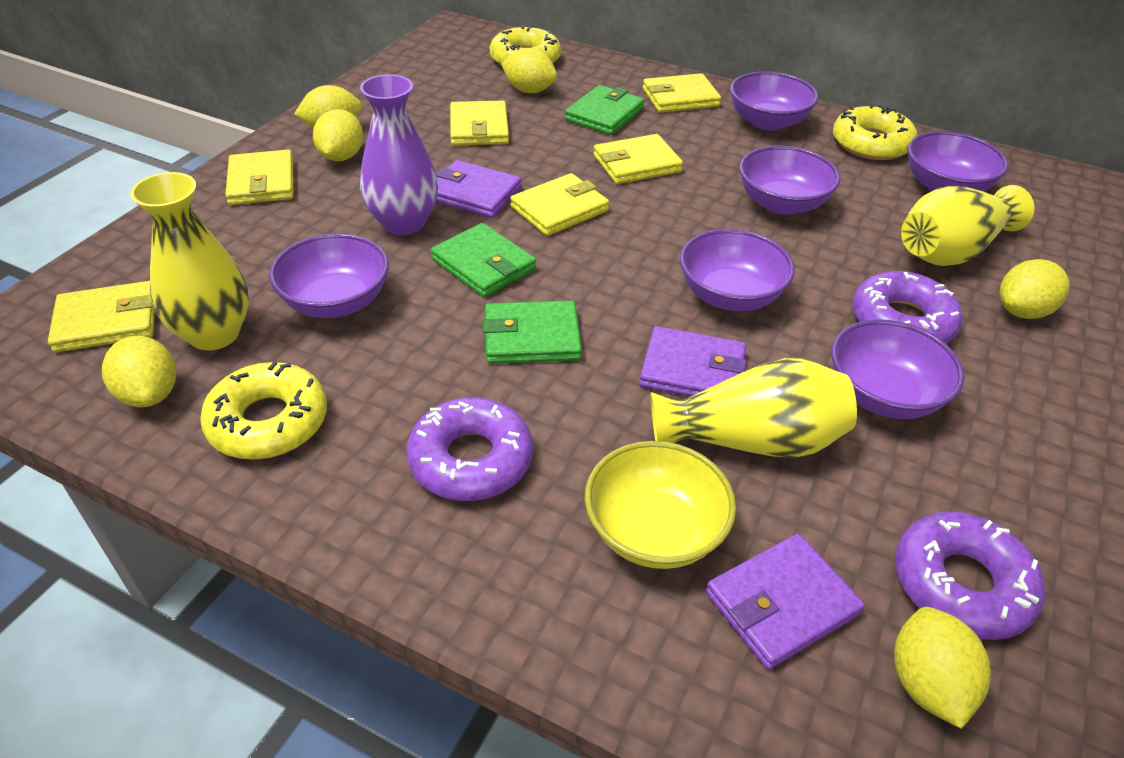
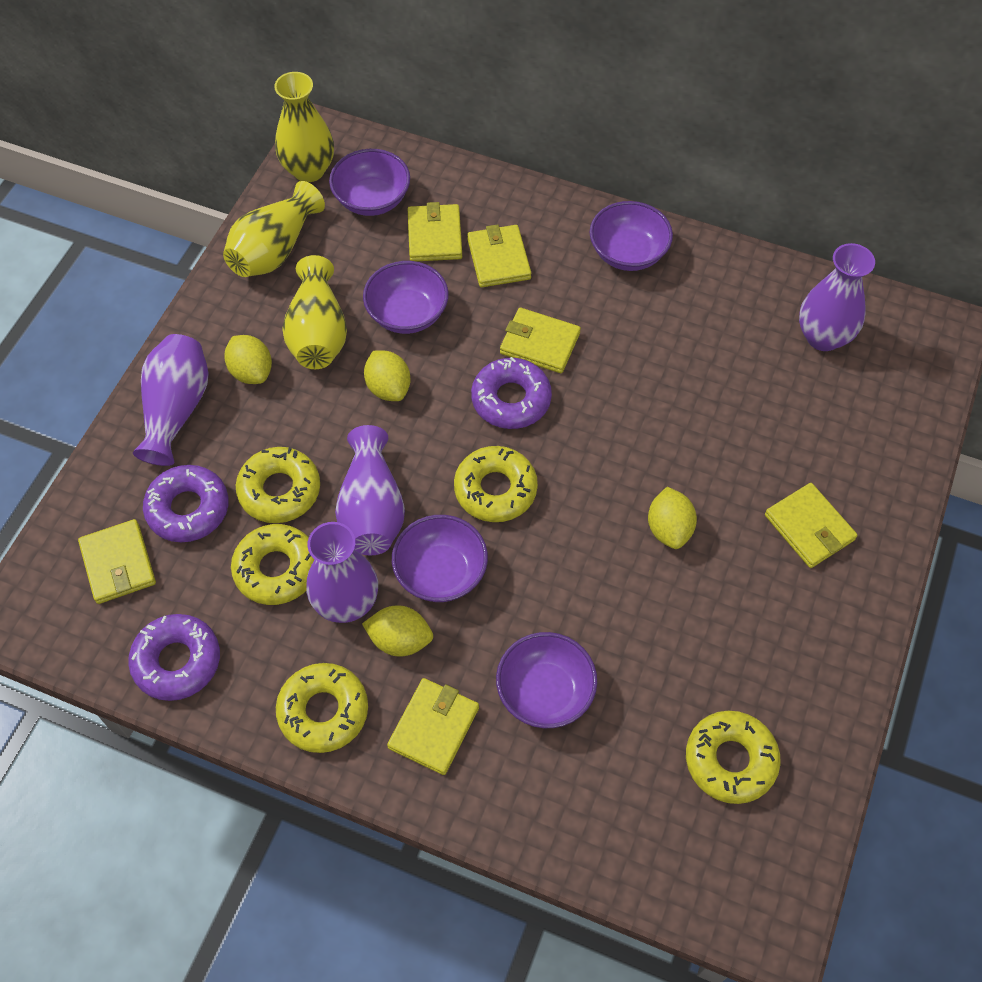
green wallet: 3 -> 0
purple bowl: 6 -> 5
purple vase: 1 -> 4
purple wallet: 3 -> 0
yellow bowl: 1 -> 0
yellow donut: 3 -> 5
yellow lemon: 6 -> 4

